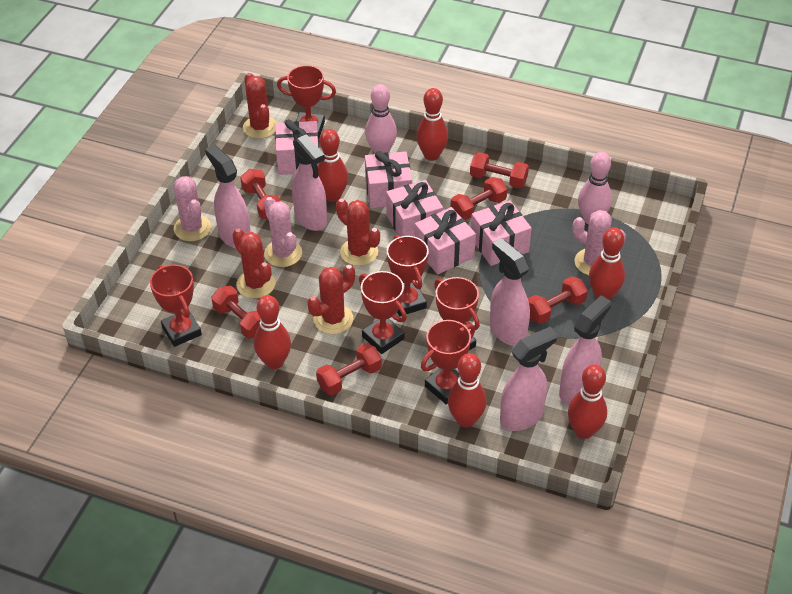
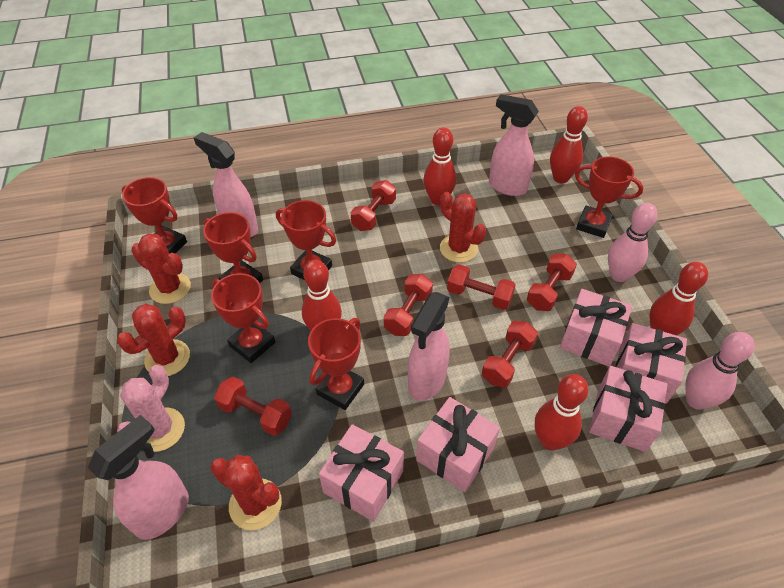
pink cactus: 3 -> 1
pink spray bottle: 5 -> 4
red bowling pin: 6 -> 5

